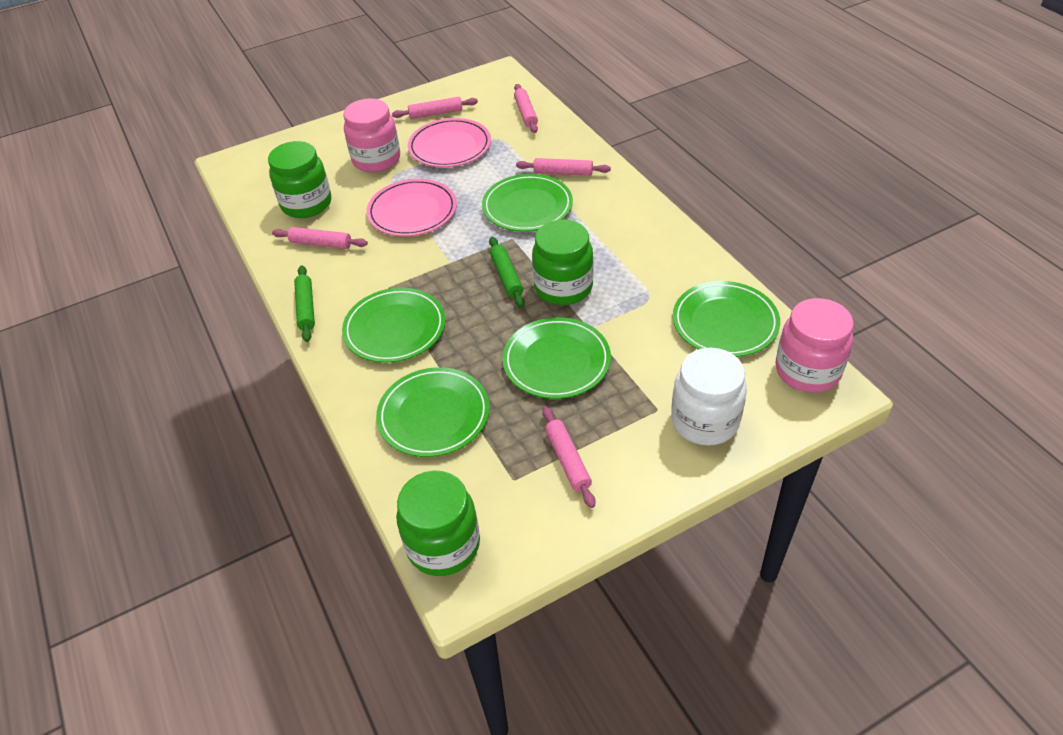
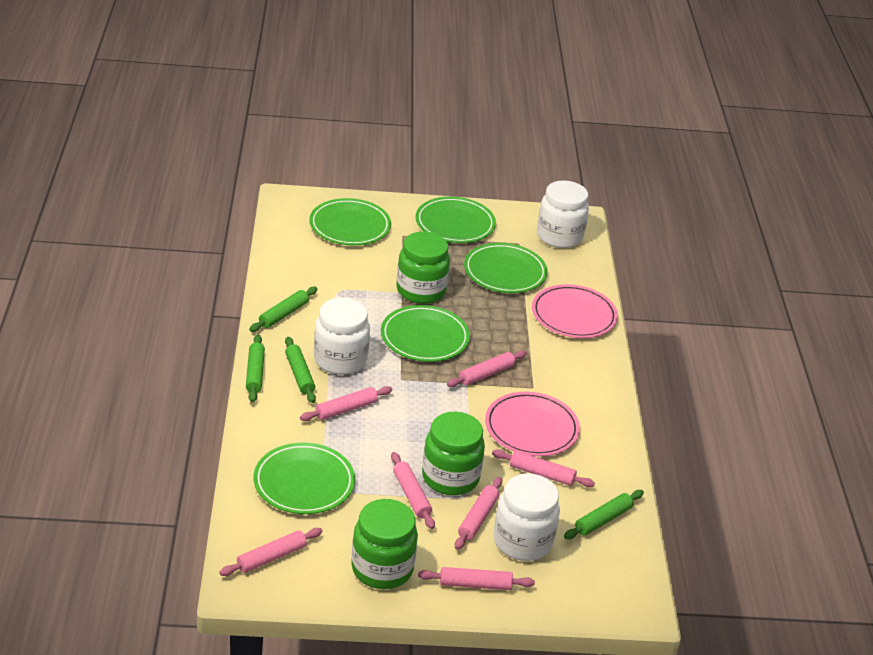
green rolling pin: 2 -> 4
pink jar: 2 -> 0
pink rolling pin: 5 -> 7
white jar: 1 -> 3

